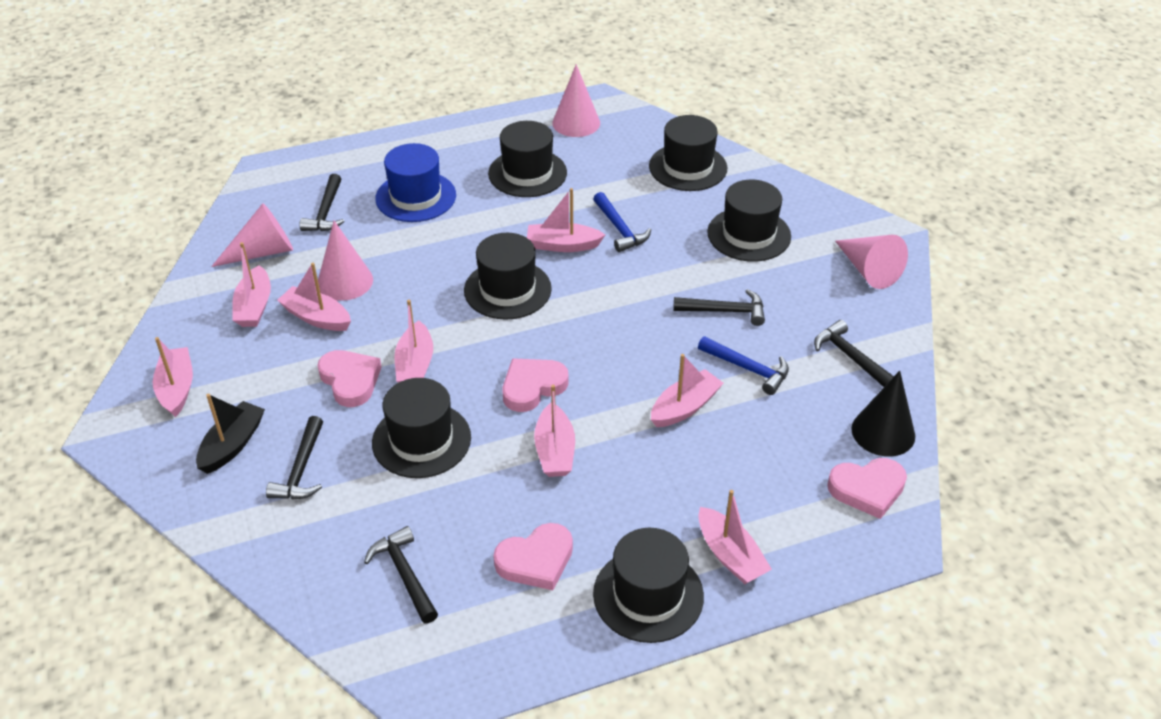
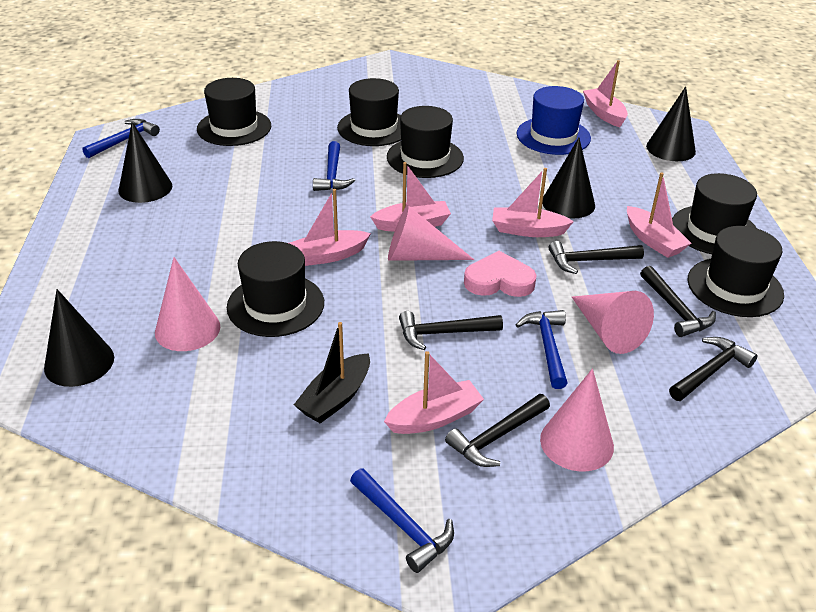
black cone: 1 -> 4
blue hammer: 2 -> 4
pink boat: 8 -> 6
pink heart: 4 -> 1

